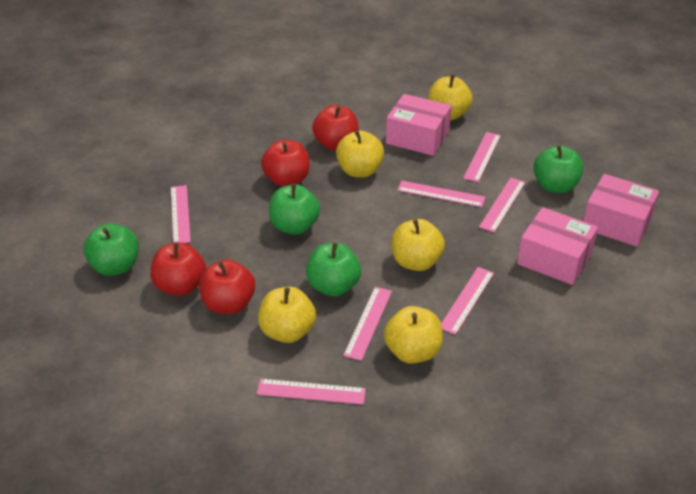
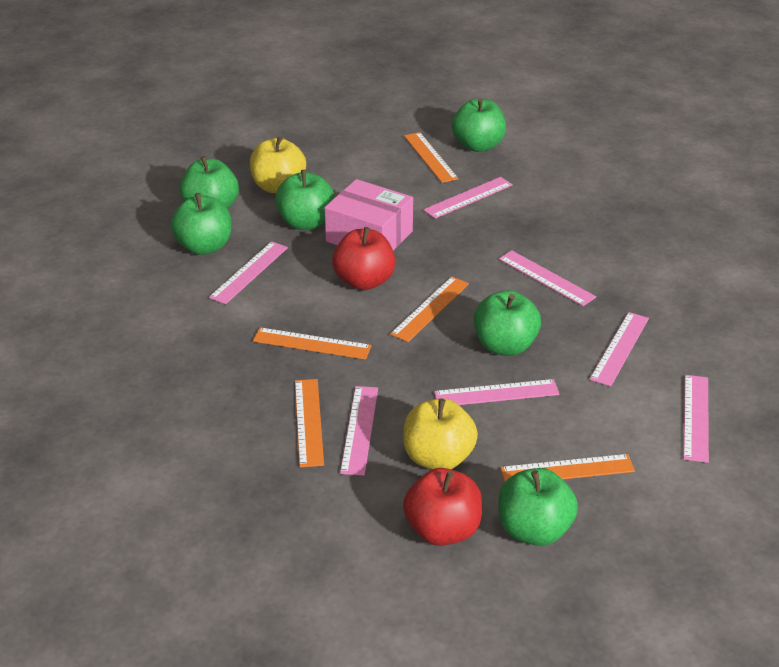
green apple: 4 -> 6
orange ruler: 0 -> 5
pink box: 3 -> 1
red apple: 4 -> 2
yellow apple: 5 -> 2

